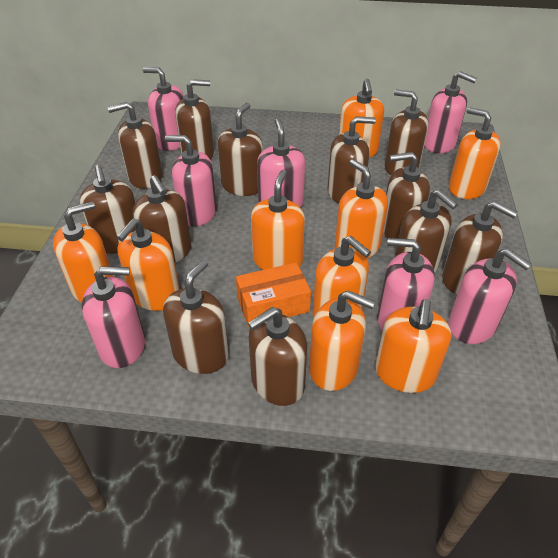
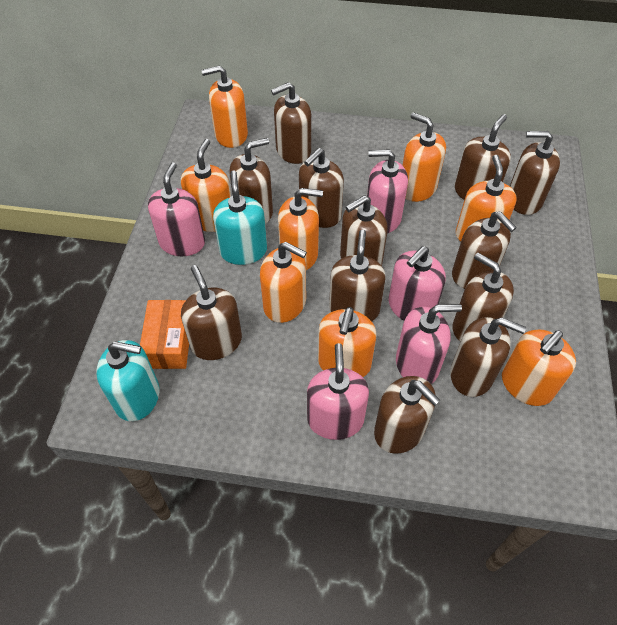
orange soap dispenser: 9 -> 8
pink soap dispenser: 7 -> 5
turquoise soap dispenser: 0 -> 2

